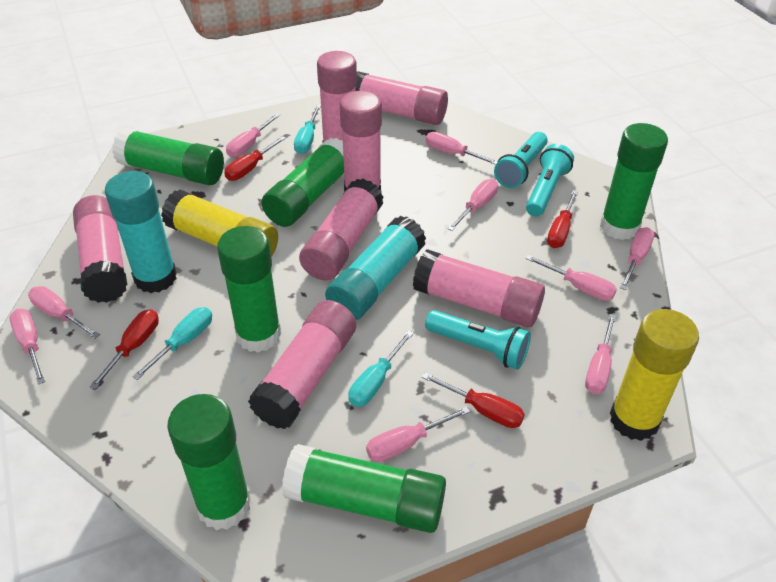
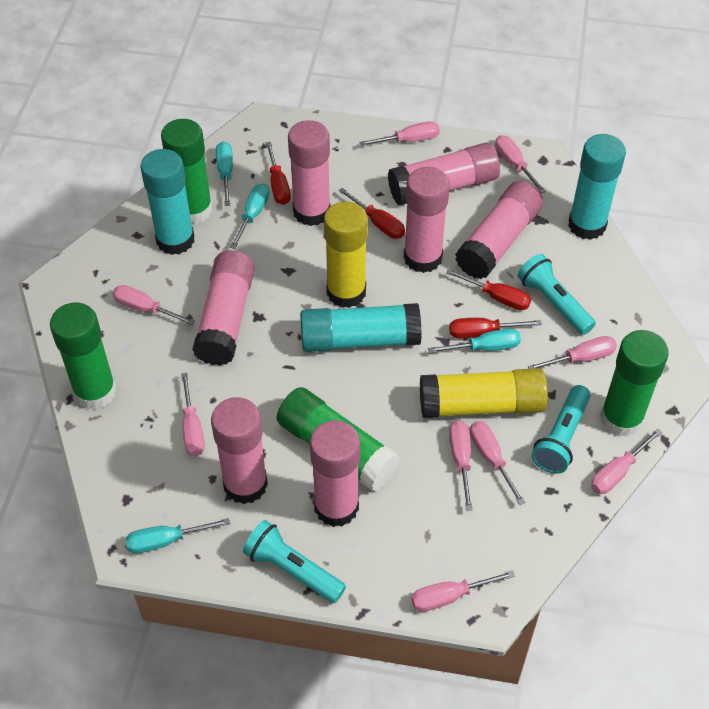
green glue stick: 6 -> 4
turquoise glue stick: 2 -> 3
turquoise screwdriver: 3 -> 4

